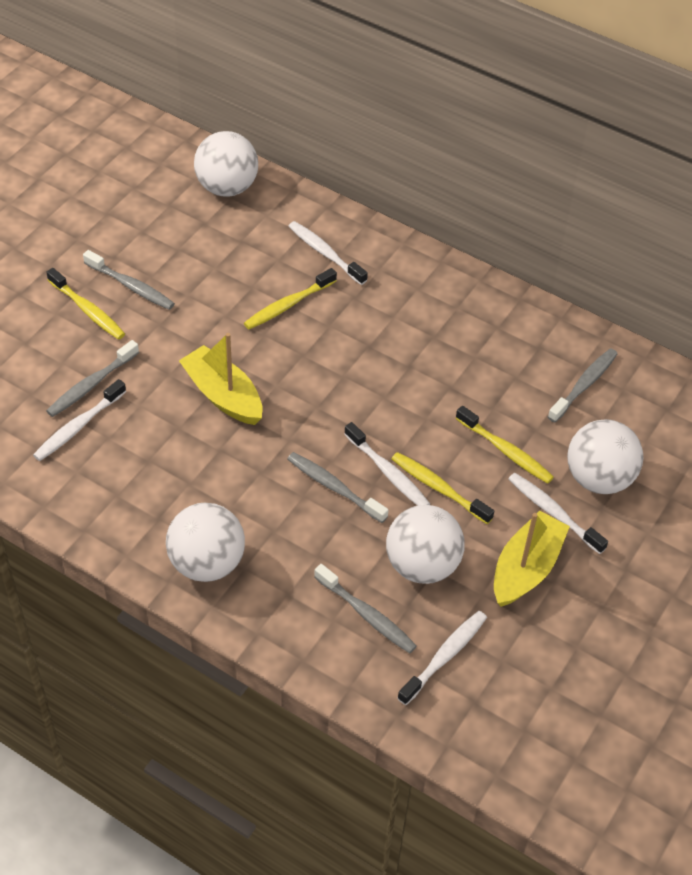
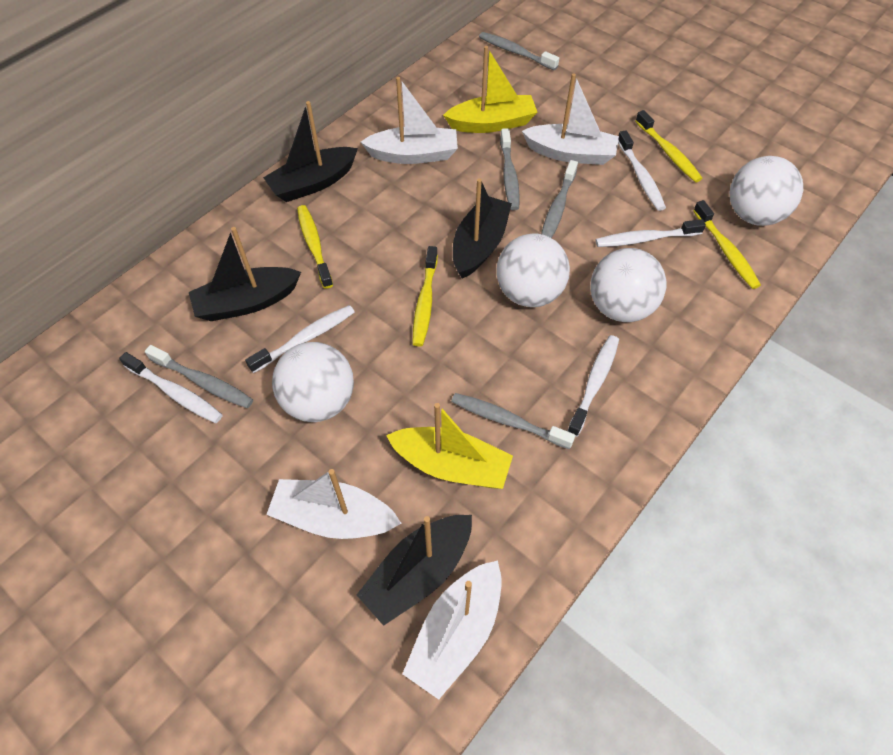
black boat: 0 -> 4
white boat: 0 -> 4

